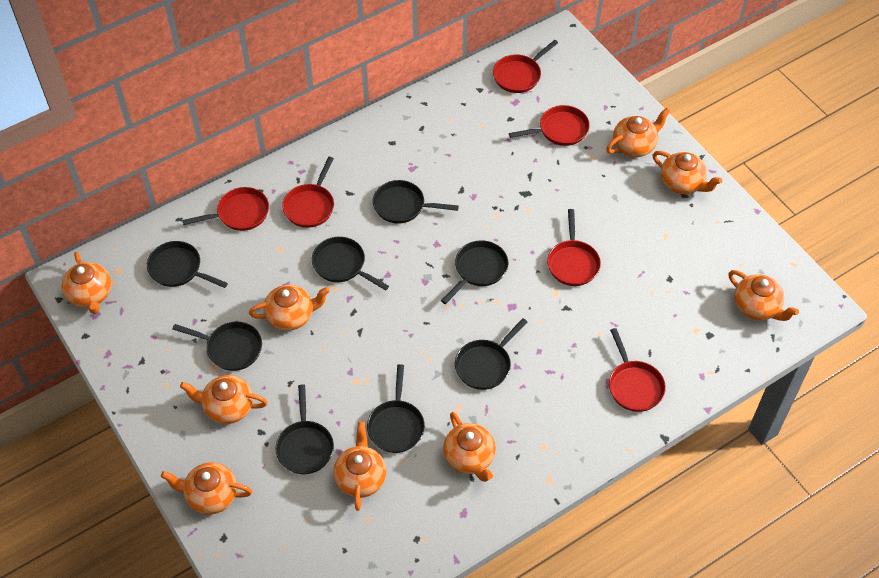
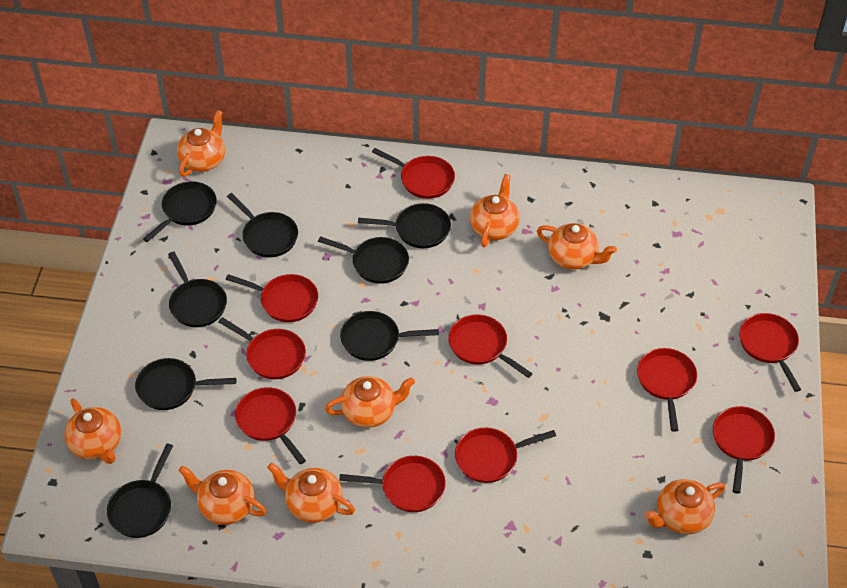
orange teapot: 9 -> 8
red pan: 6 -> 10

